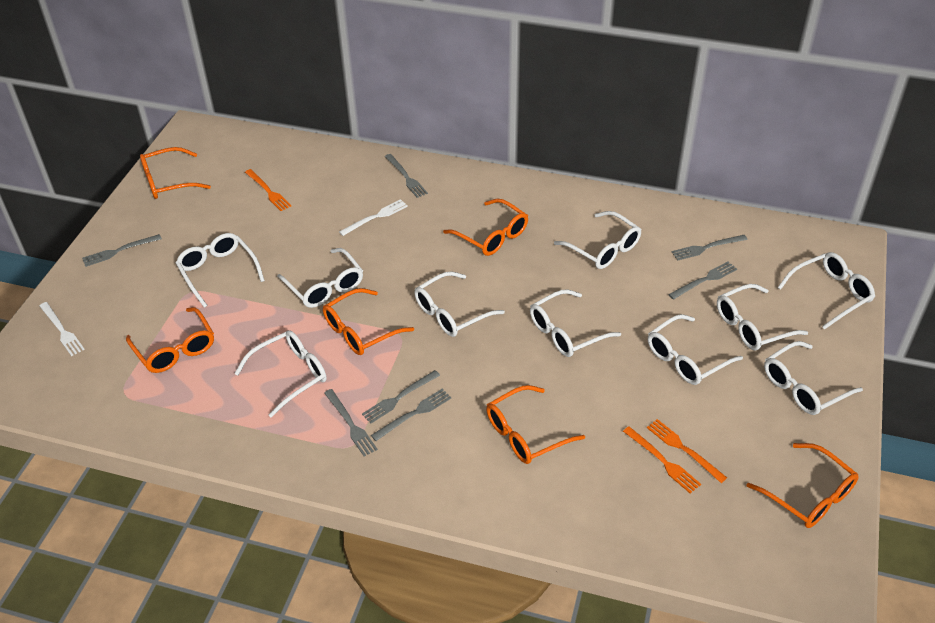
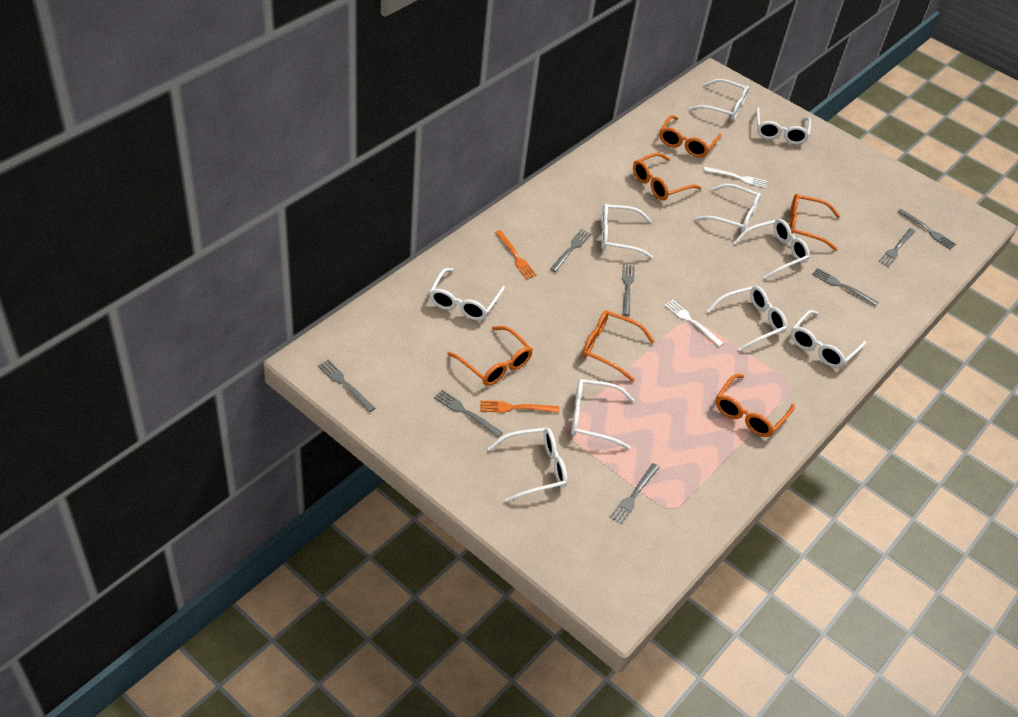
grey fork: 7 -> 8
orange fork: 3 -> 2

